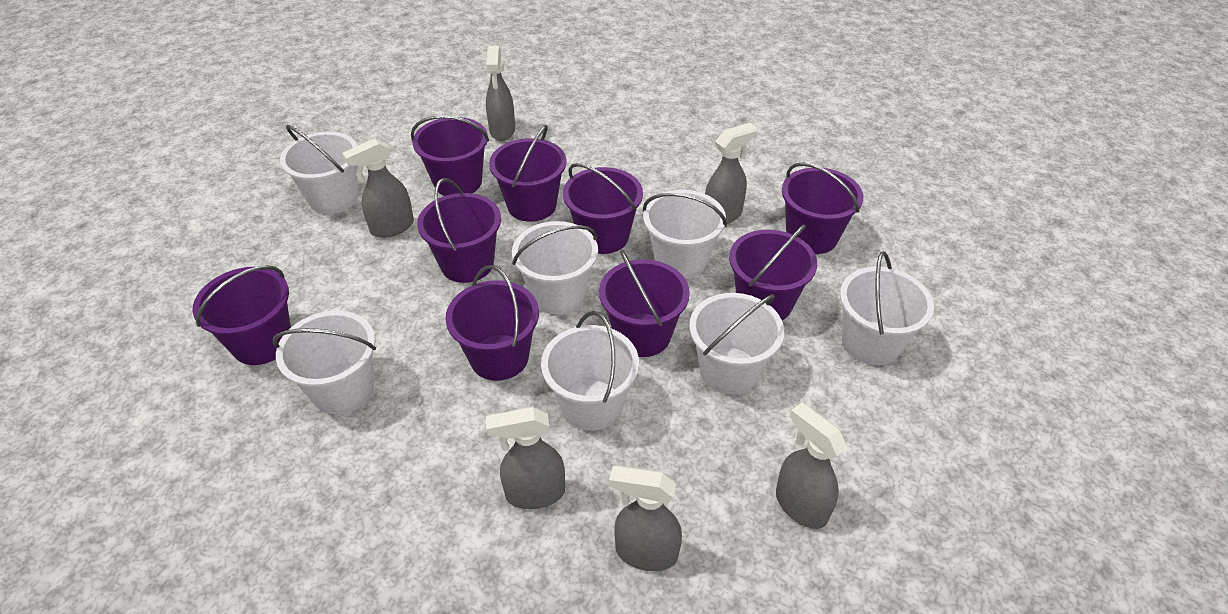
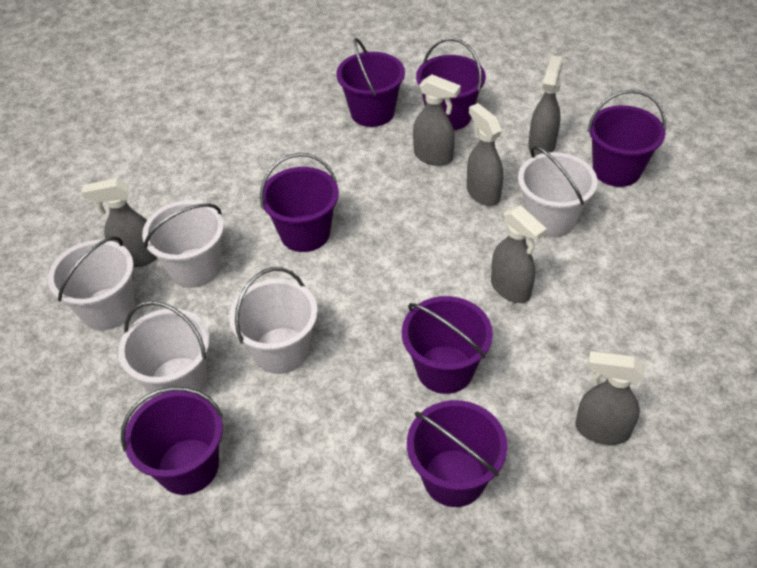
purple bucket: 9 -> 7
white bucket: 7 -> 5

